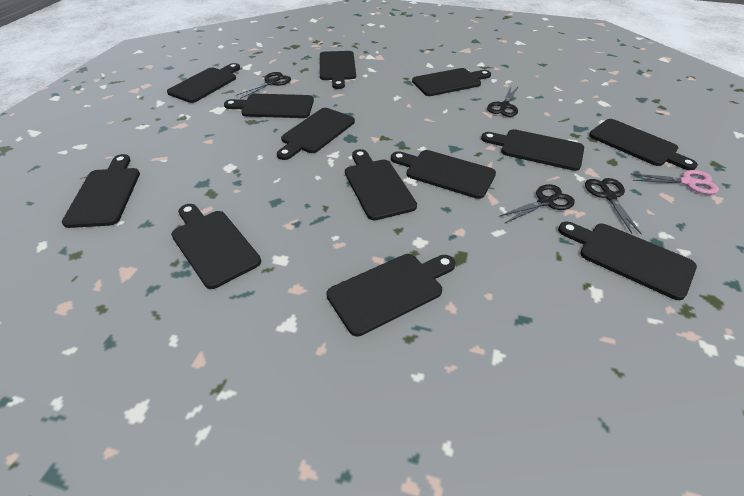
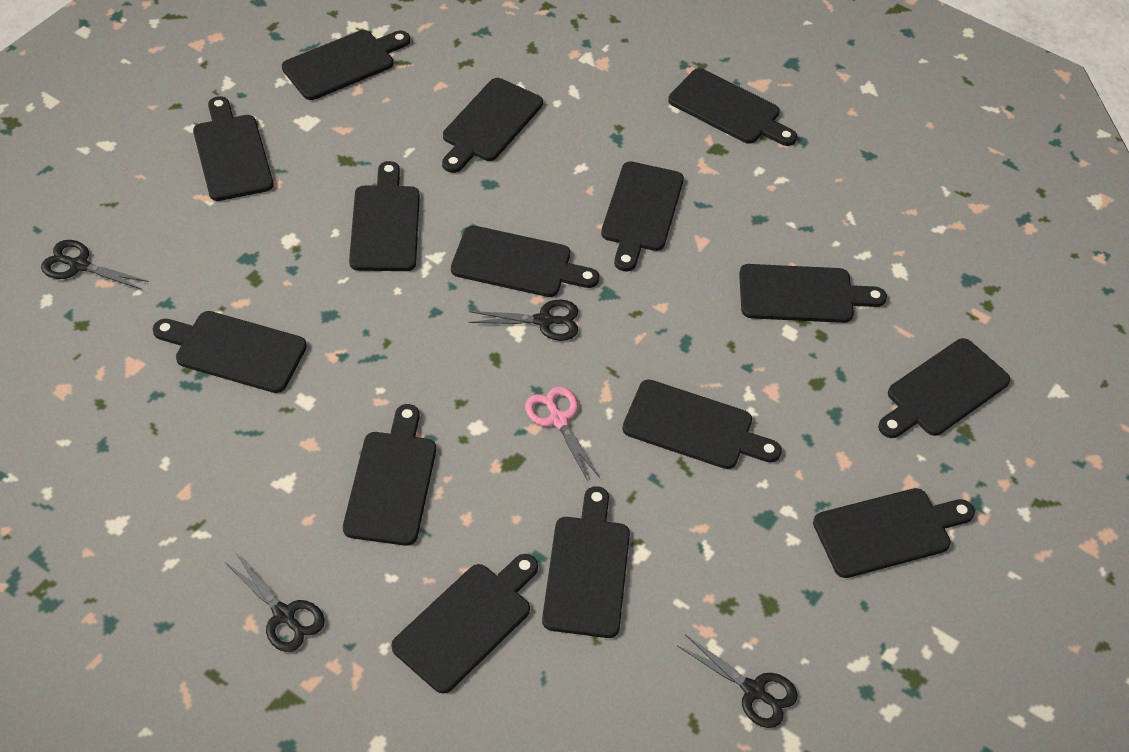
black cutting board: 13 -> 15

